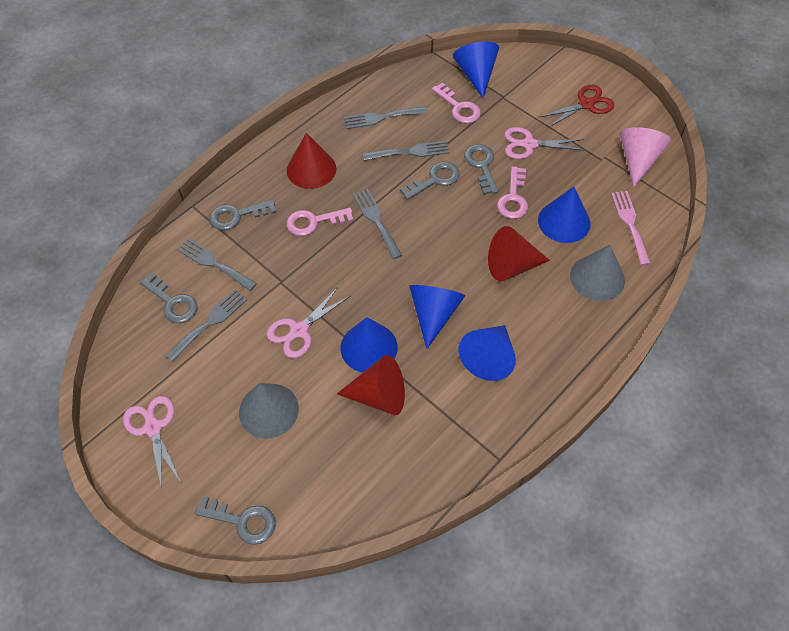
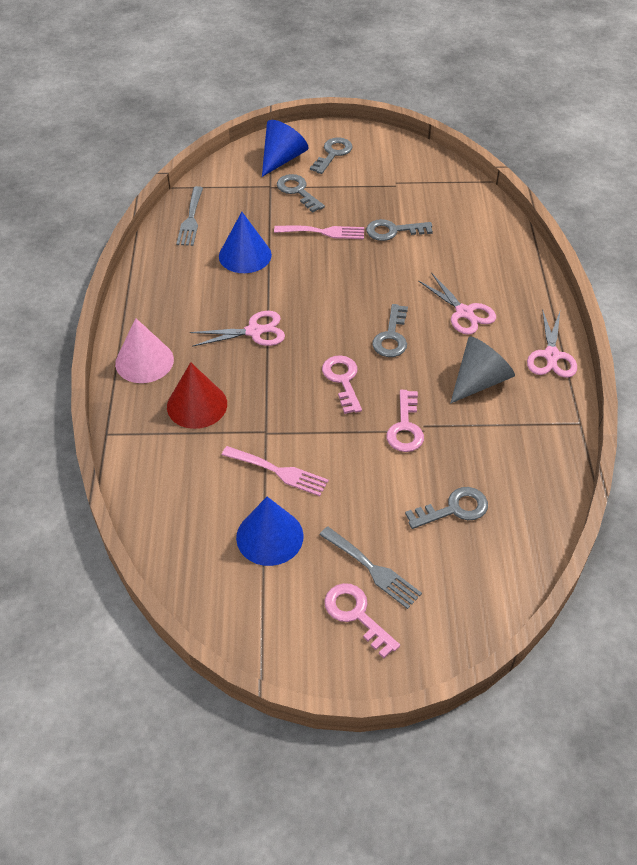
blue cone: 5 -> 3
grey cone: 2 -> 1
grey fork: 5 -> 2
pink fork: 1 -> 2
red cone: 3 -> 1
red scissors: 1 -> 0

